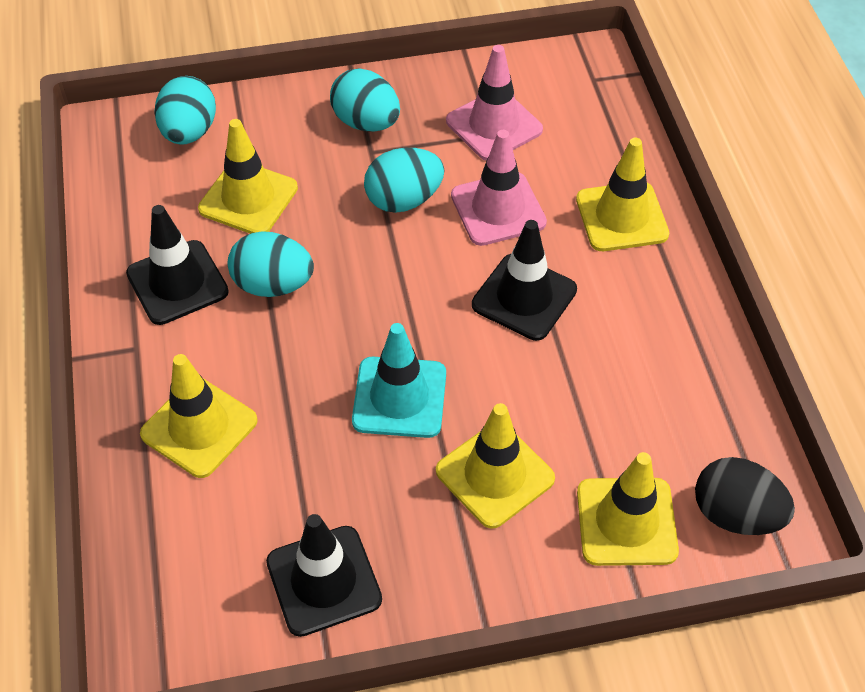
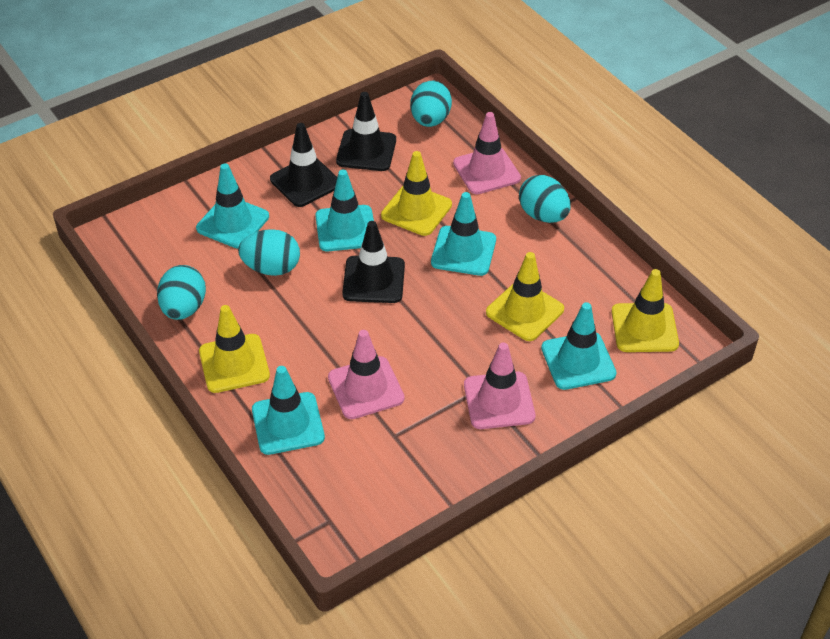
black egg: 1 -> 0
pink traffic cone: 2 -> 3
turquoise traffic cone: 1 -> 5
yellow traffic cone: 5 -> 4

